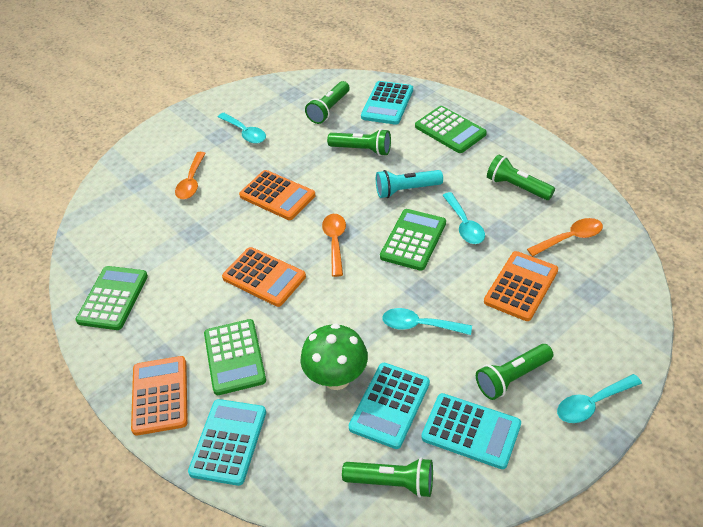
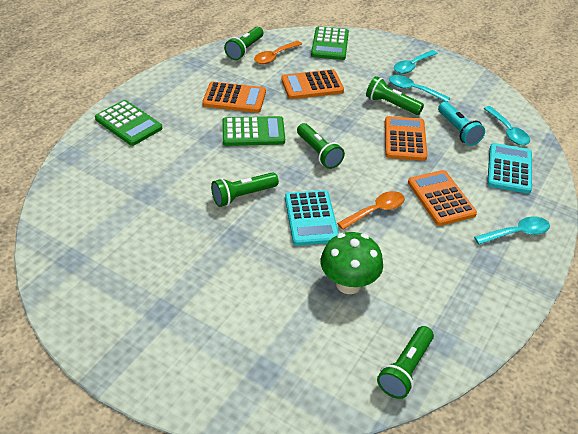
green calculator: 4 -> 3
orange spoon: 3 -> 2
turquoise calculator: 4 -> 2

